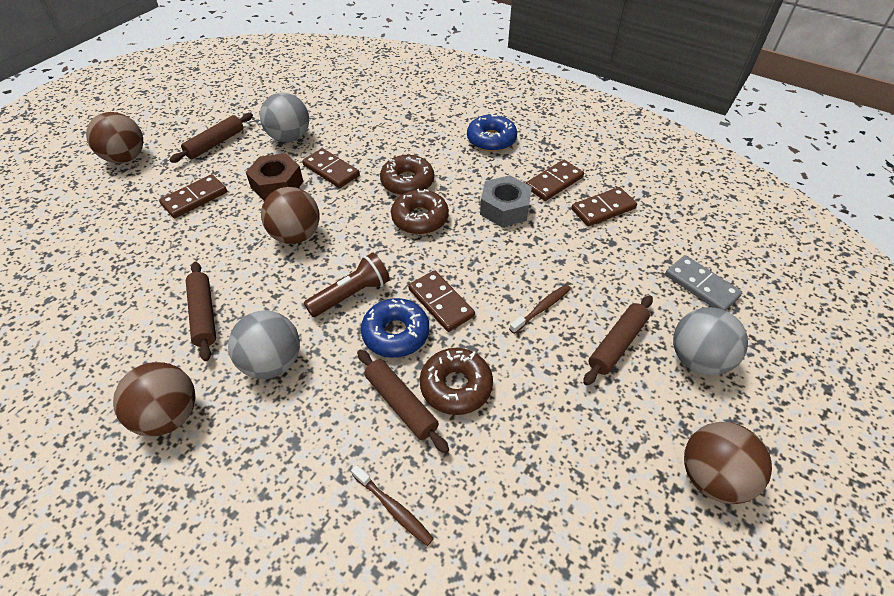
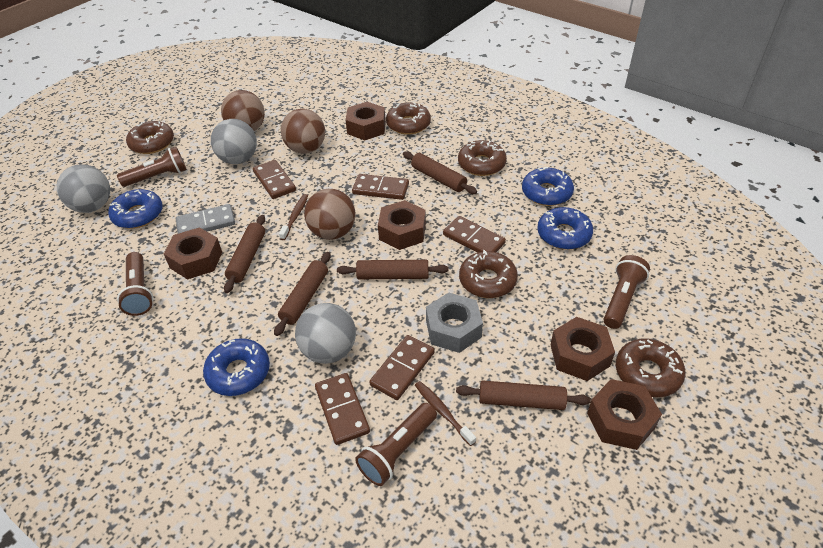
blue donut: 2 -> 4
brown ball: 4 -> 3
brown donut: 3 -> 5
brown flashlight: 1 -> 4
brown nut: 1 -> 5
brown rolling pin: 4 -> 5

